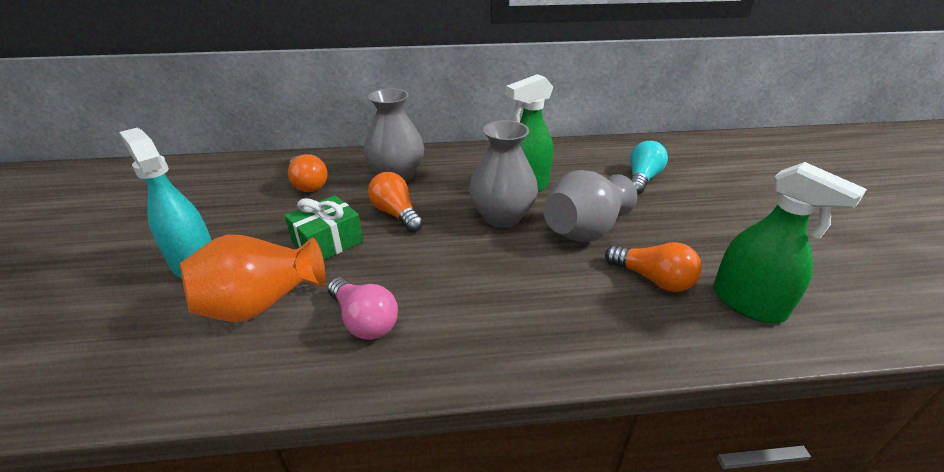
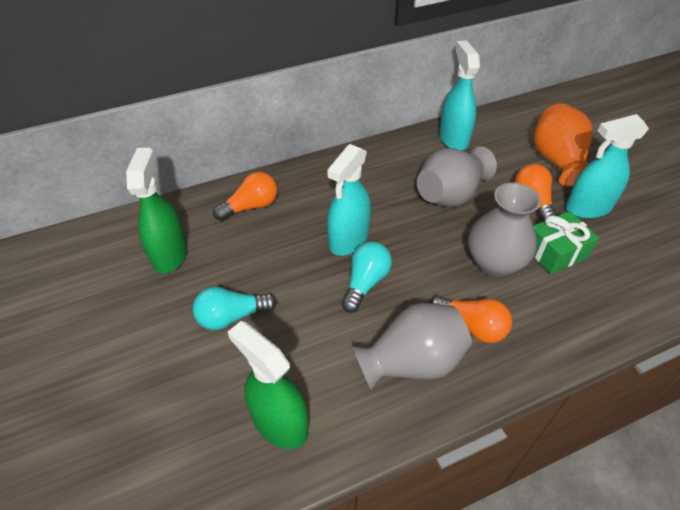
pink light bulb: 1 -> 0
turquoise light bulb: 1 -> 2
turquoise spray bottle: 1 -> 3

